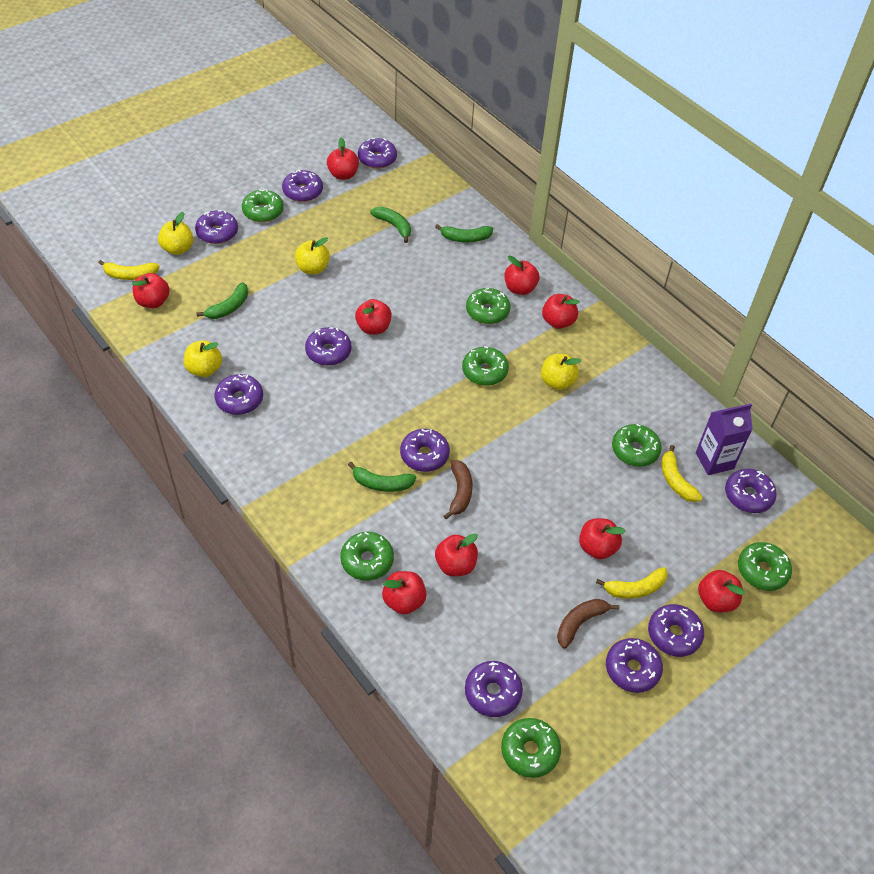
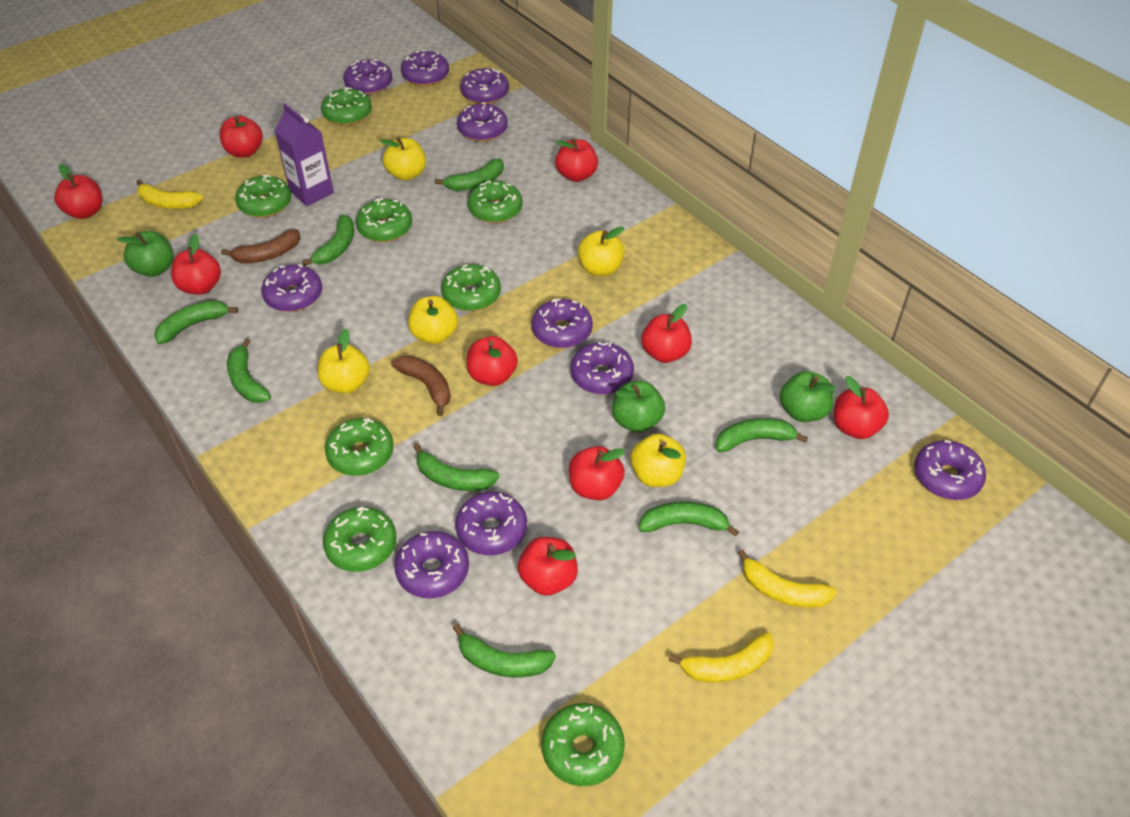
green apple: 0 -> 3
green banana: 4 -> 8
green donut: 7 -> 8
yellow apple: 4 -> 5

